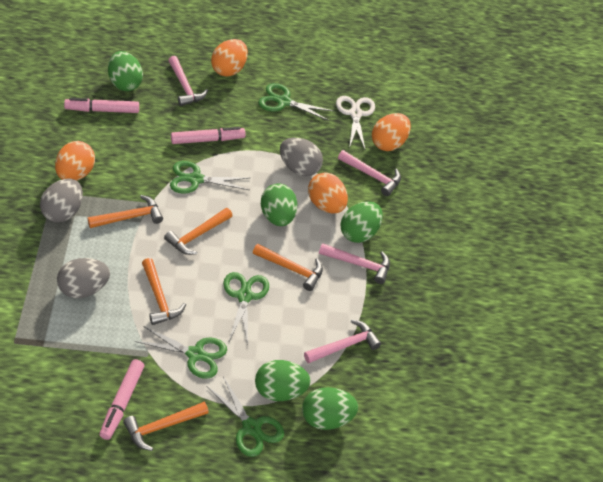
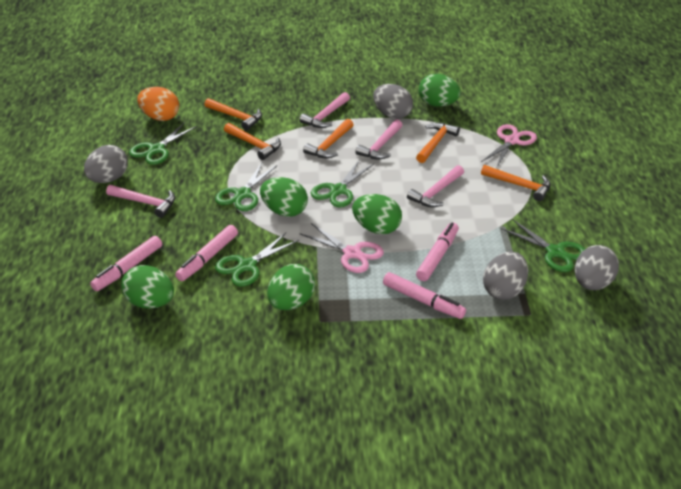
grey egg: 3 -> 4
orange egg: 4 -> 1
pink marker: 3 -> 4
pink scissors: 0 -> 2
white scissors: 1 -> 0

